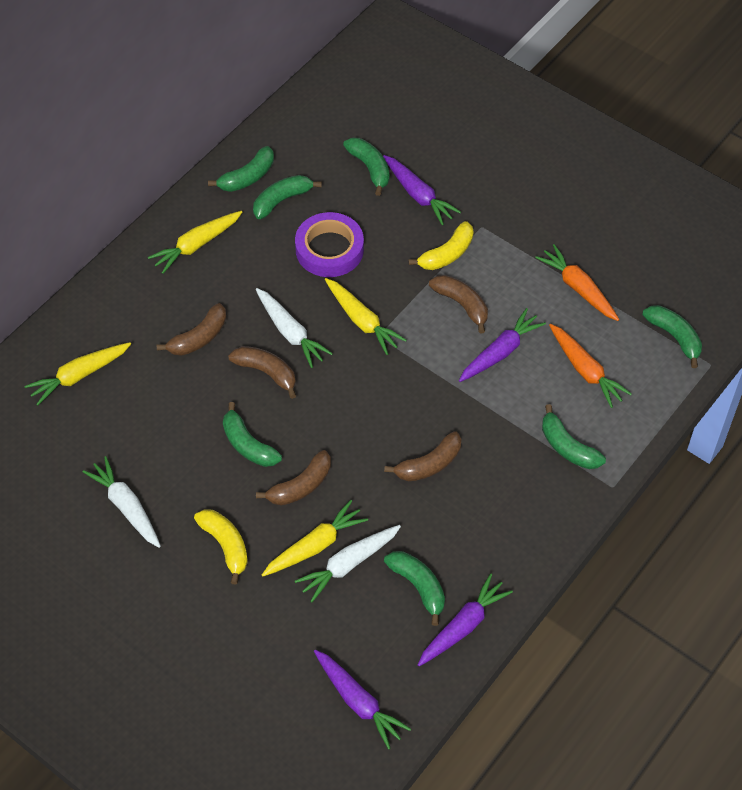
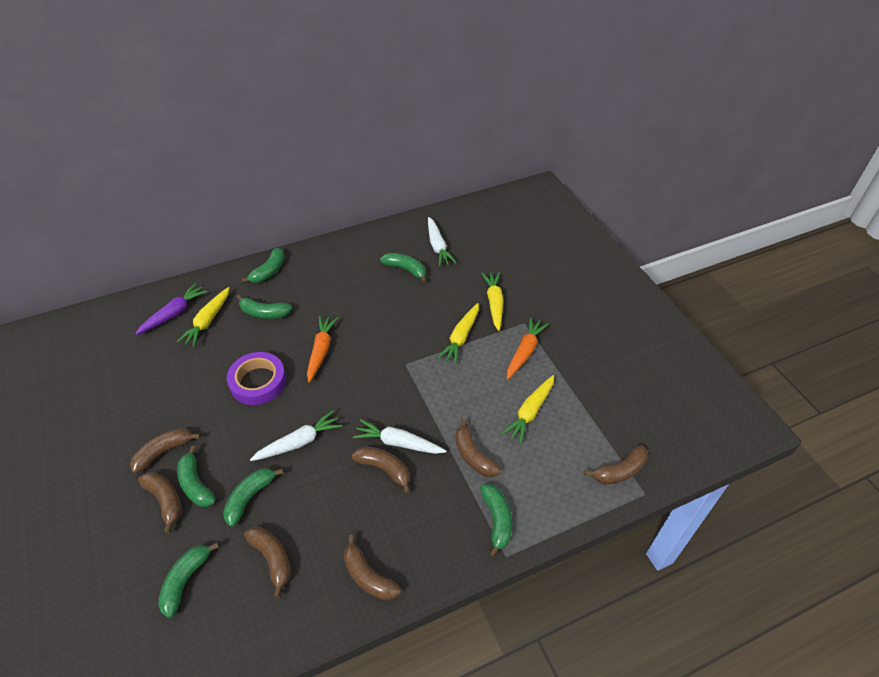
brown banana: 5 -> 7
purple carrot: 4 -> 1
yellow banana: 2 -> 0

